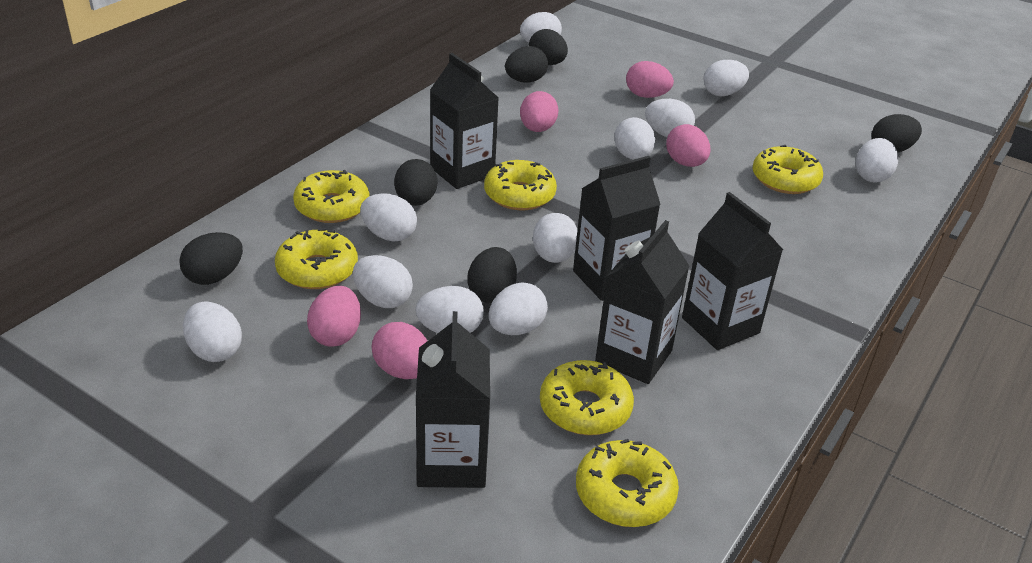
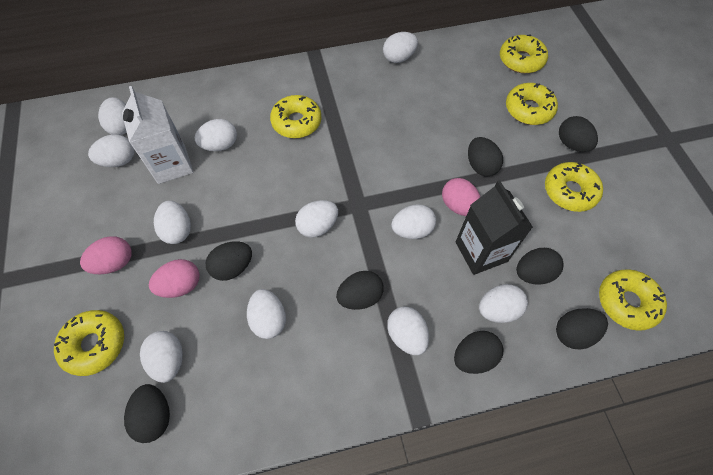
black carton: 5 -> 1
black egg: 6 -> 8
pink egg: 5 -> 3
white carton: 0 -> 1

